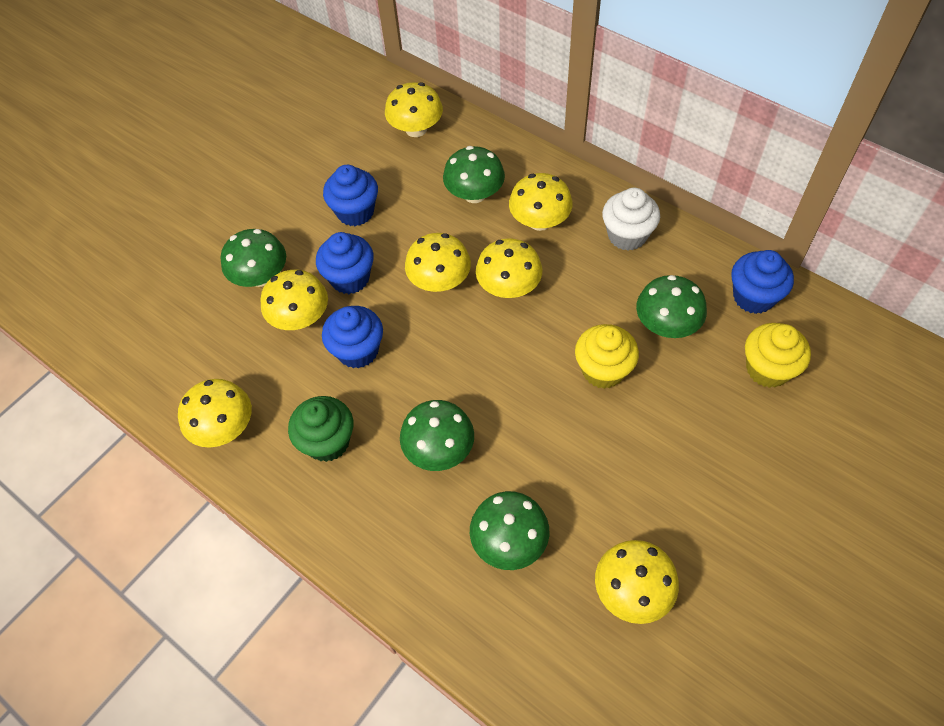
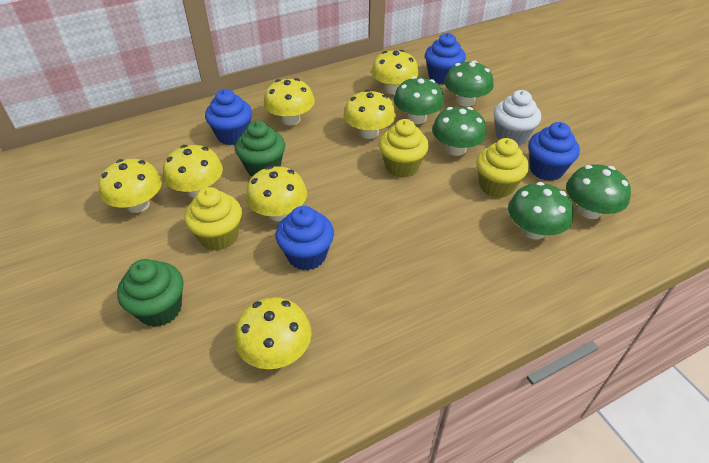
green cupcake: 1 -> 2
yellow cupcake: 2 -> 3

